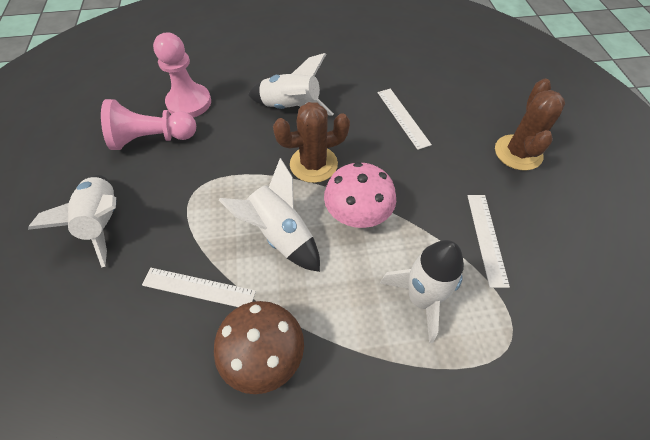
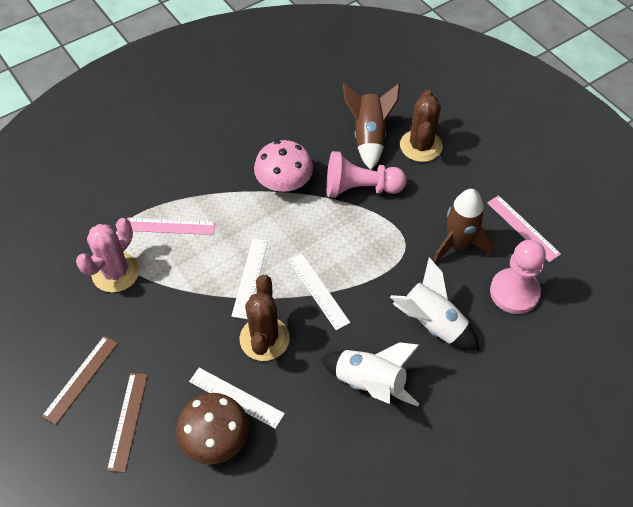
brown rocket: 0 -> 2
brown ruler: 0 -> 2
pink cactus: 0 -> 1
pink ruler: 0 -> 2
white rocket: 4 -> 2

